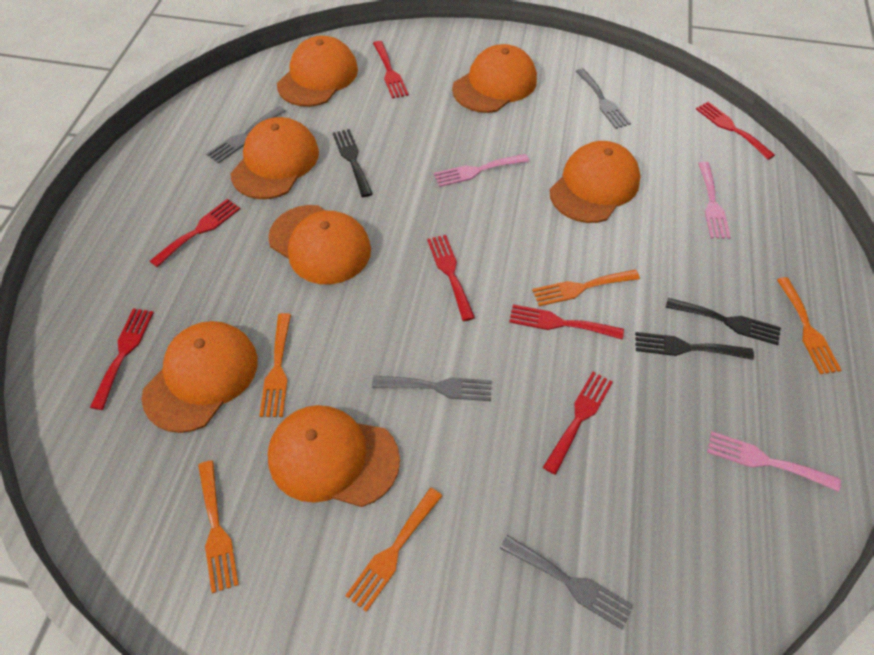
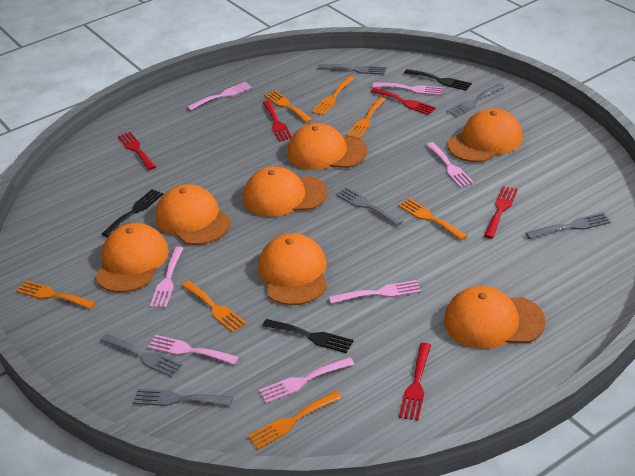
grey fork: 4 -> 6
orange fork: 5 -> 7
pink fork: 3 -> 7
red fork: 7 -> 5

